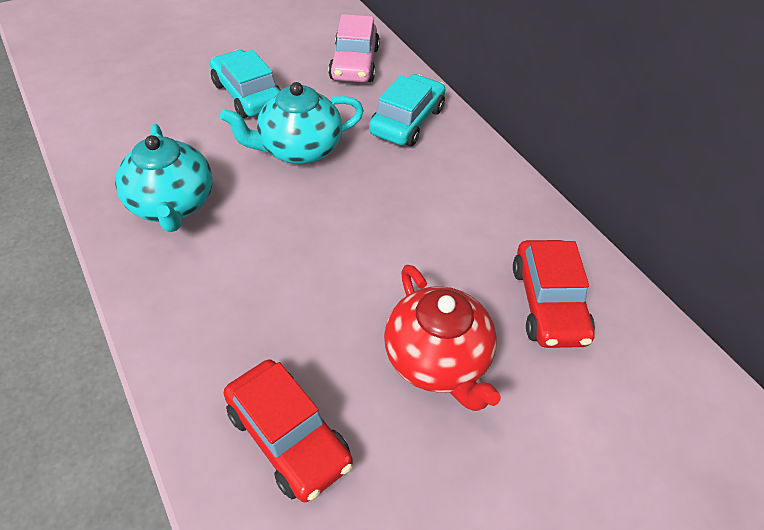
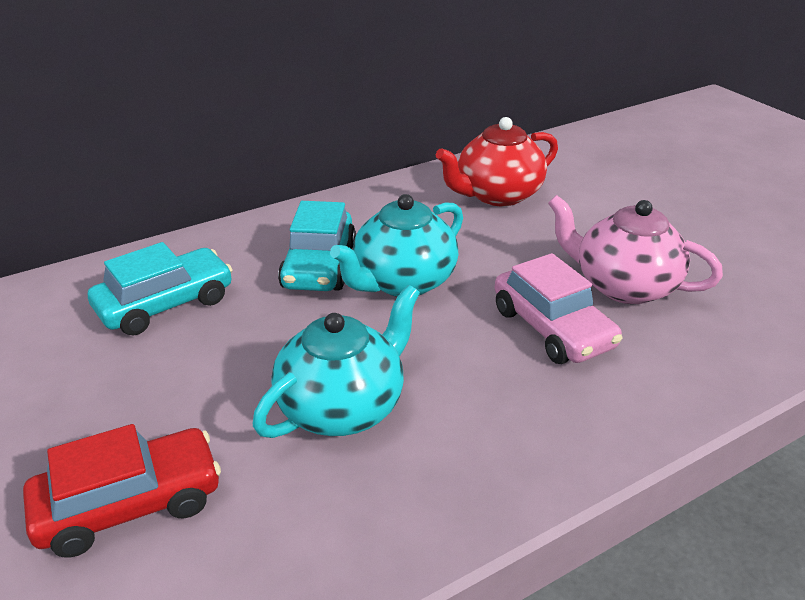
pink teapot: 0 -> 1
red car: 2 -> 1

